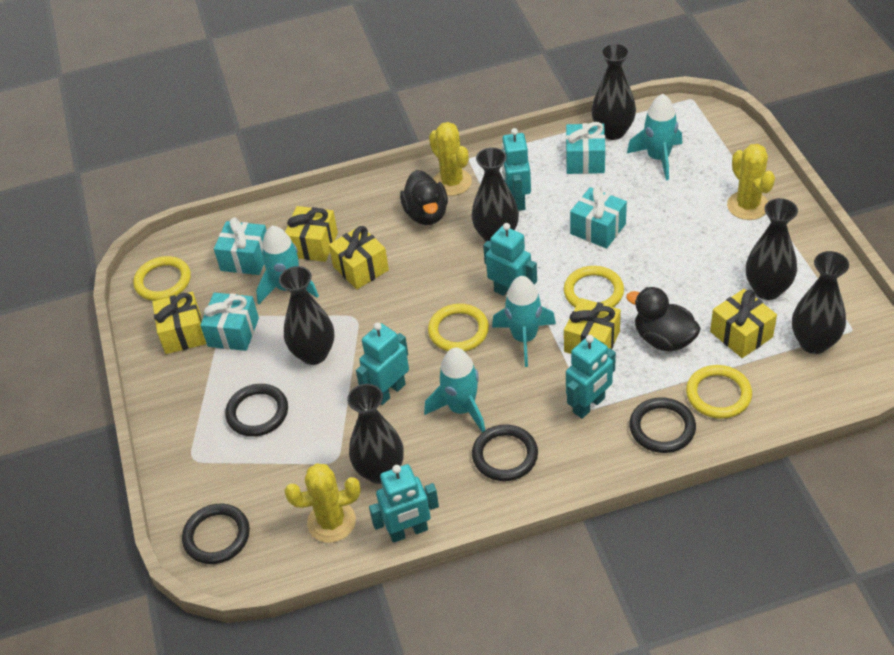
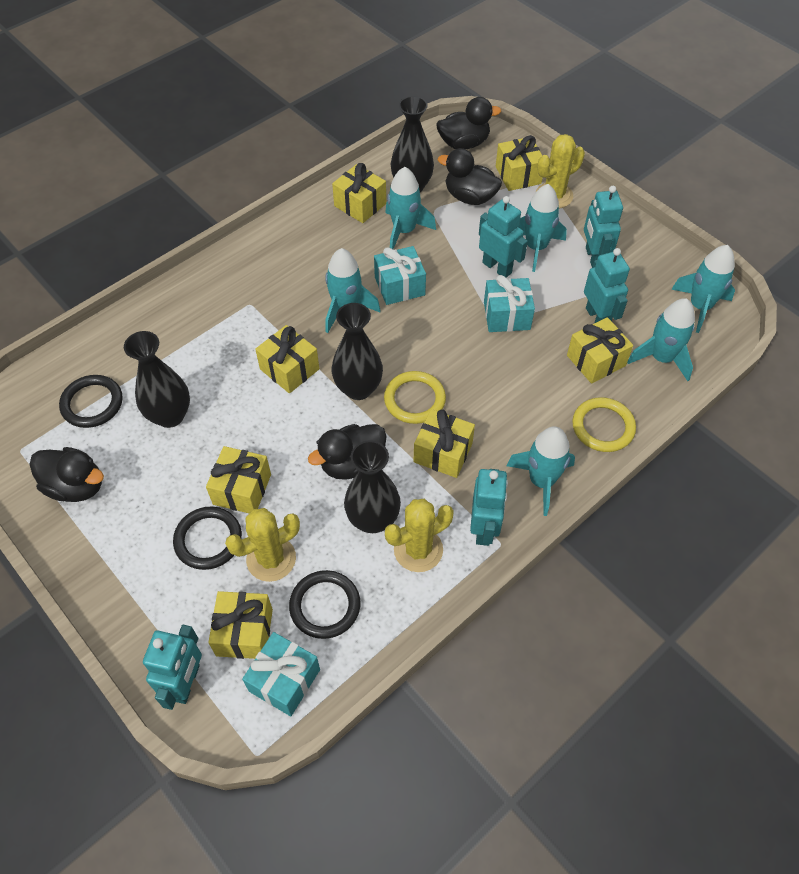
black duck: 2 -> 4
black ring: 4 -> 3
black vase: 6 -> 4
turquoise gift: 4 -> 3
turquoise rocket: 4 -> 6
yellow gift: 5 -> 7
yellow ring: 4 -> 2

